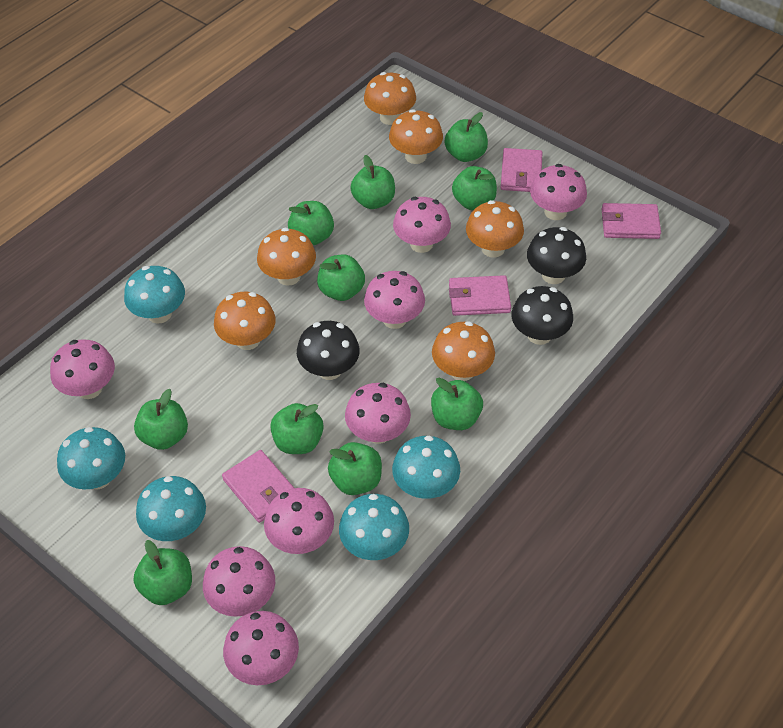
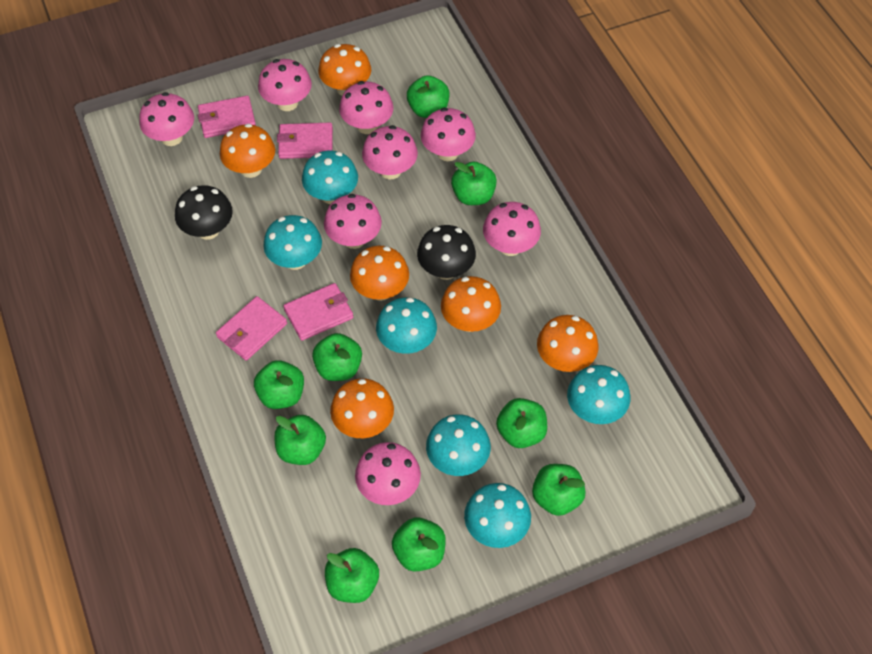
black mushroom: 3 -> 2
green apple: 10 -> 9
turquoise mushroom: 5 -> 6

